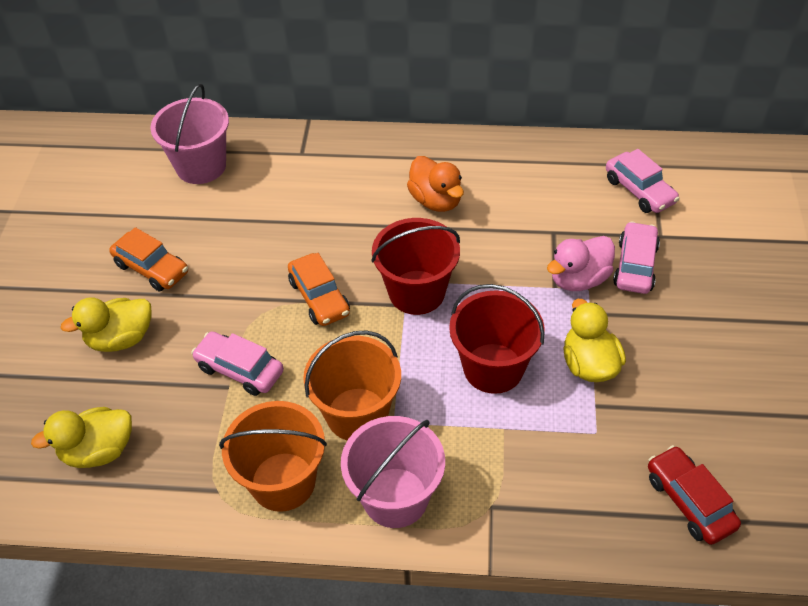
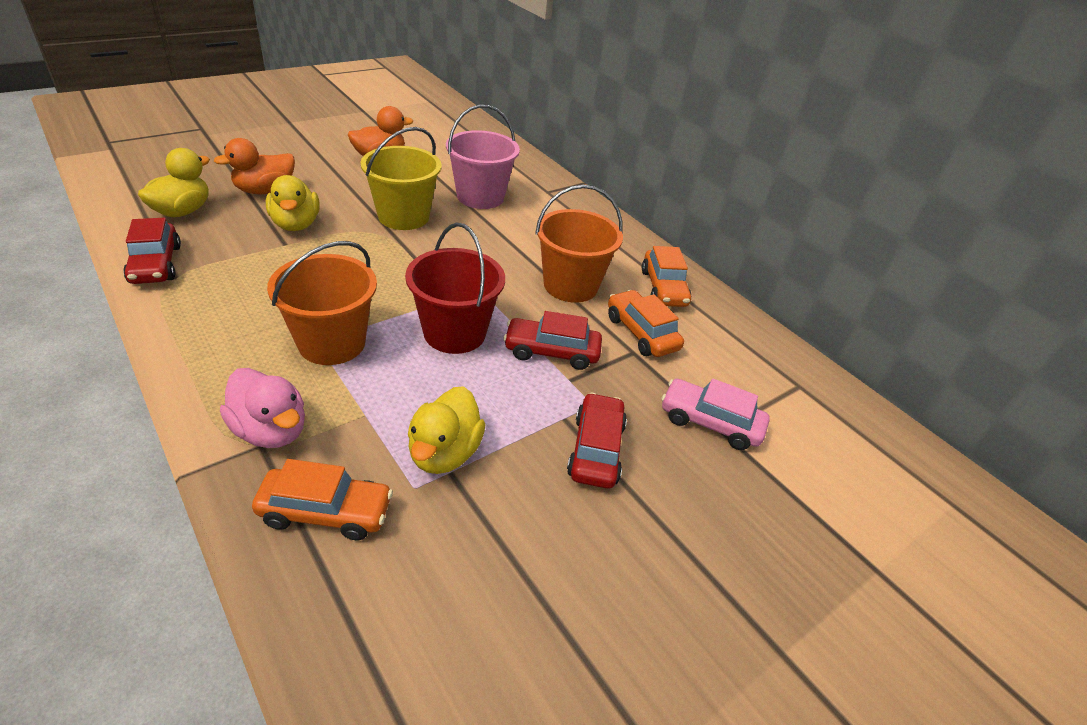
orange car: 2 -> 3
orange duck: 1 -> 2
pink bucket: 2 -> 1
pink car: 3 -> 1
red bucket: 2 -> 1
red car: 1 -> 3
yellow bucket: 0 -> 1

